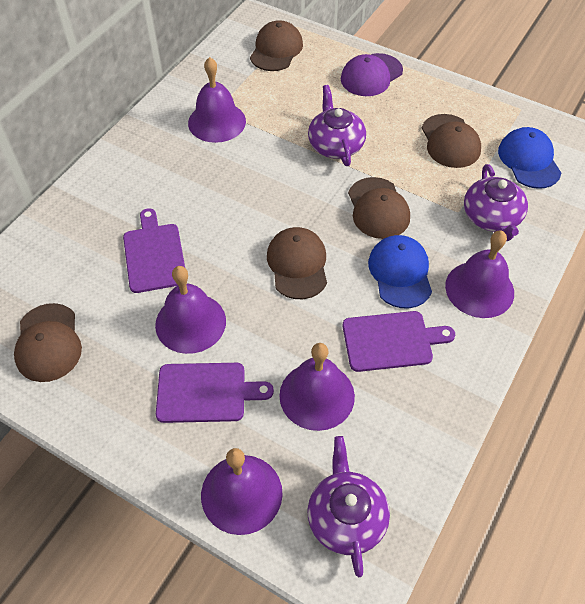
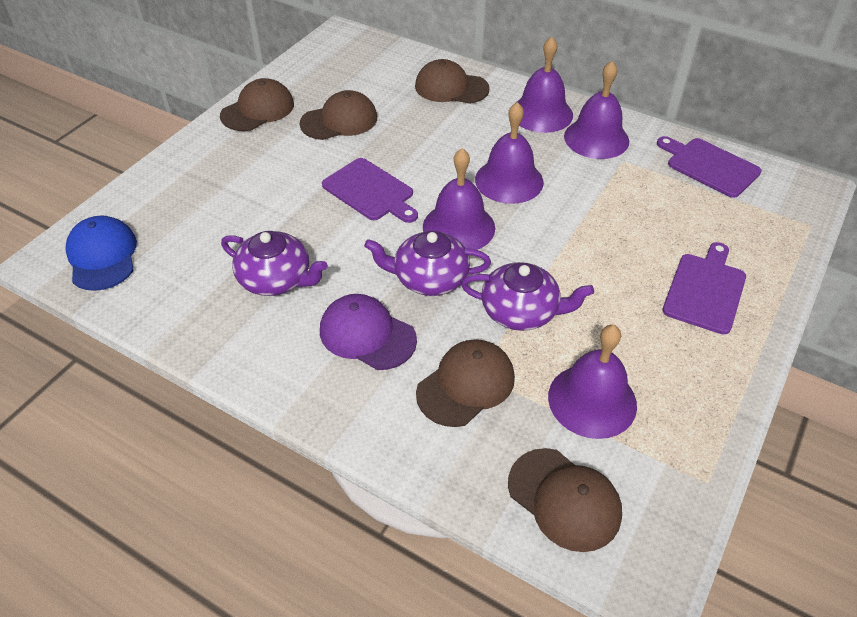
blue cap: 2 -> 1

